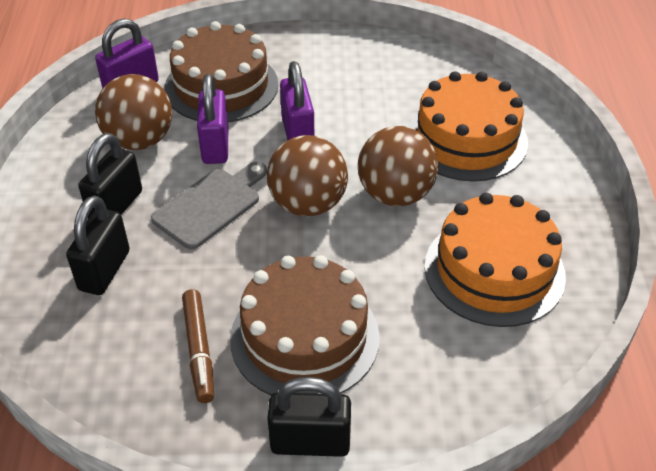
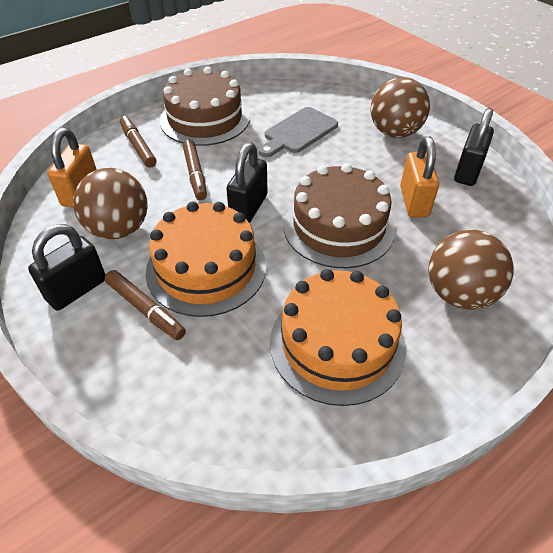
brown marker: 1 -> 3
orange padlock: 0 -> 2
purple padlock: 3 -> 0

